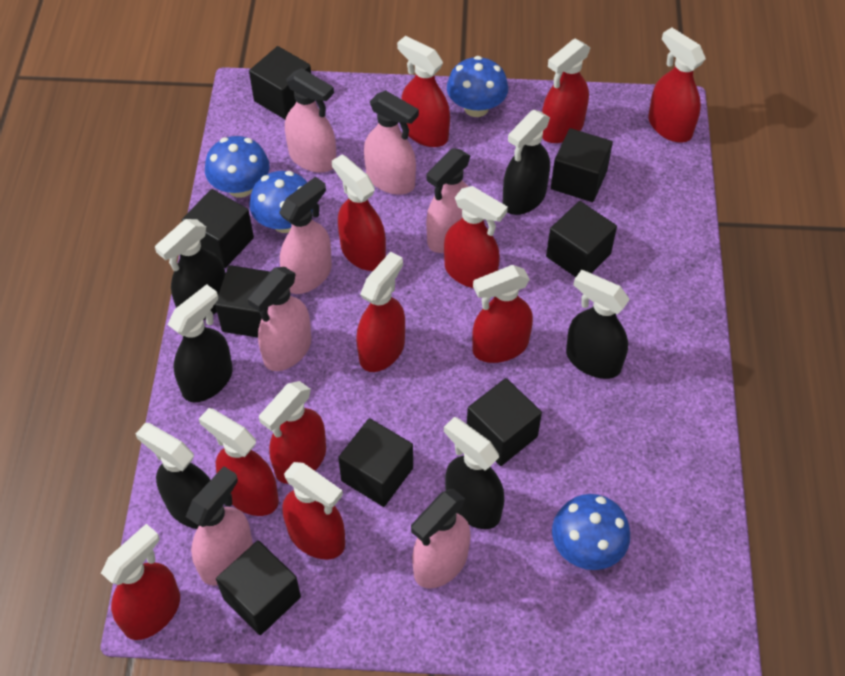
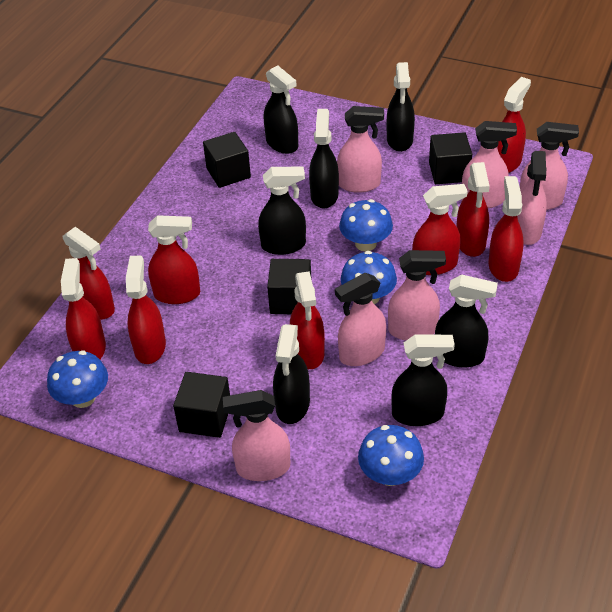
black cube: 8 -> 4
black spray bottle: 6 -> 7
red spray bottle: 11 -> 9

